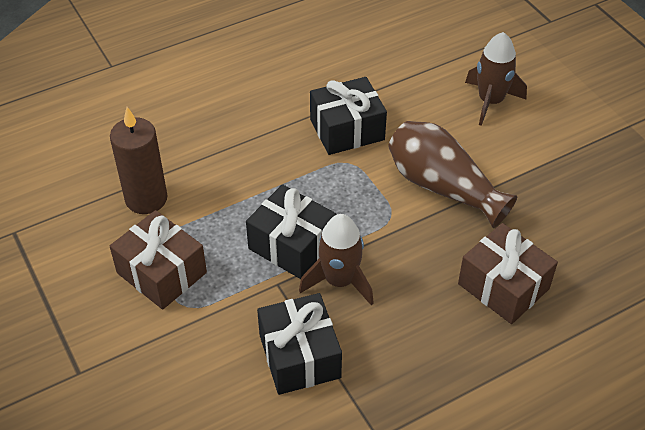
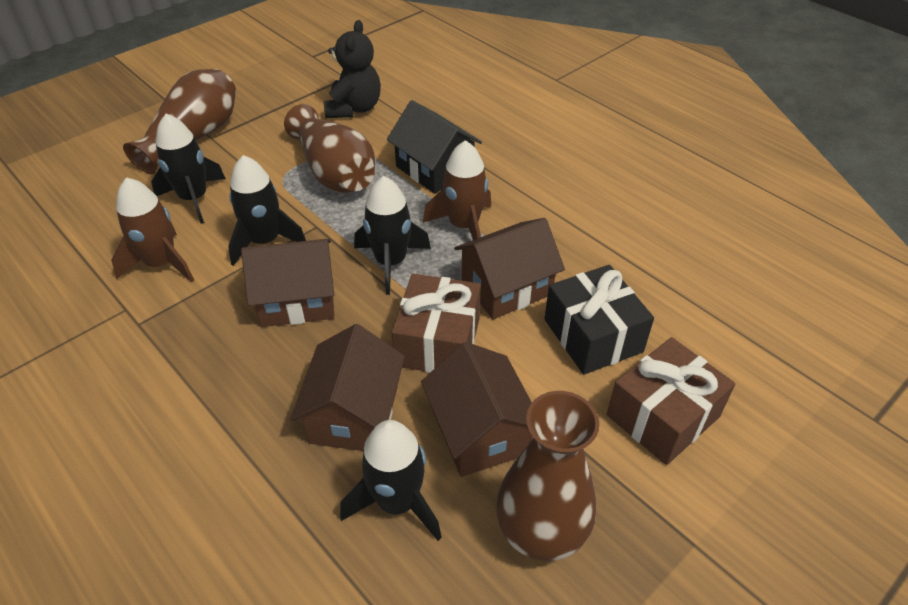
black gift: 3 -> 1
black house: 0 -> 1
black rocket: 0 -> 4
black teddy bear: 0 -> 1
brown candle: 1 -> 0
brown house: 0 -> 4
brown vase: 1 -> 3

